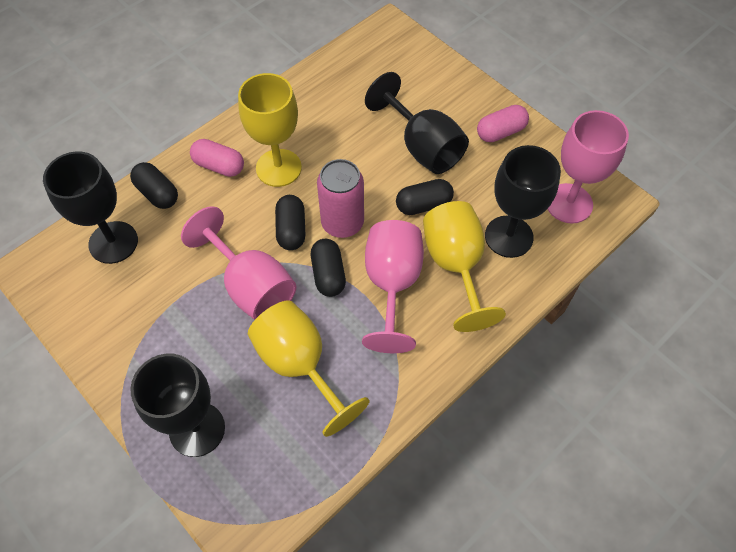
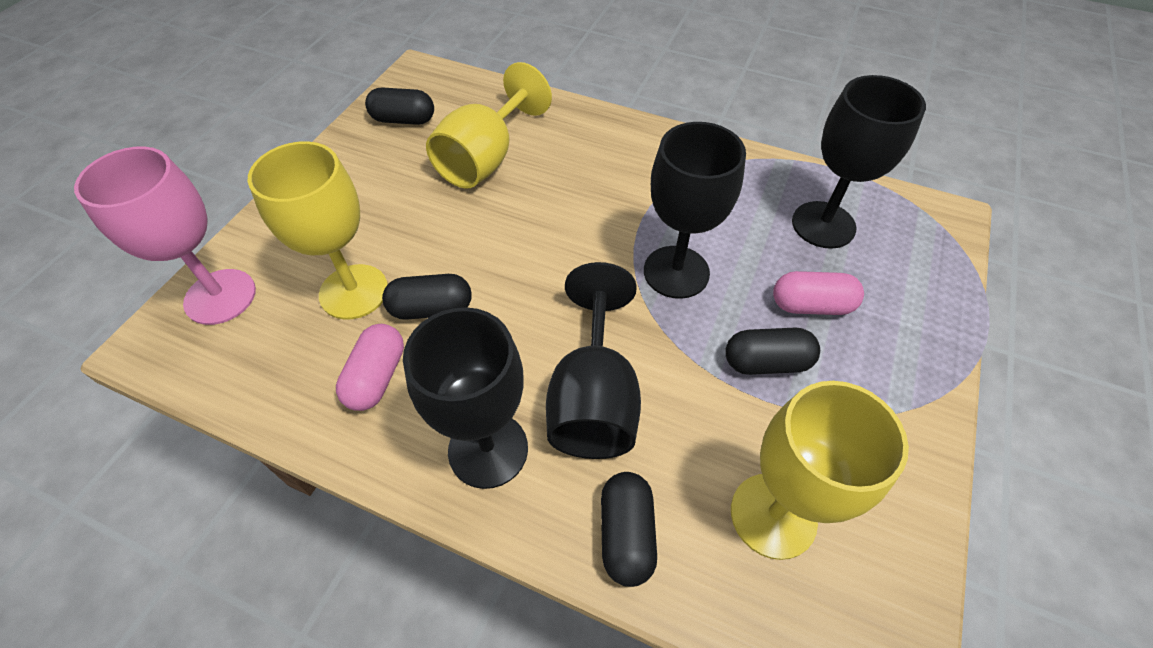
pink can: 1 -> 0
pink goblet: 3 -> 1

